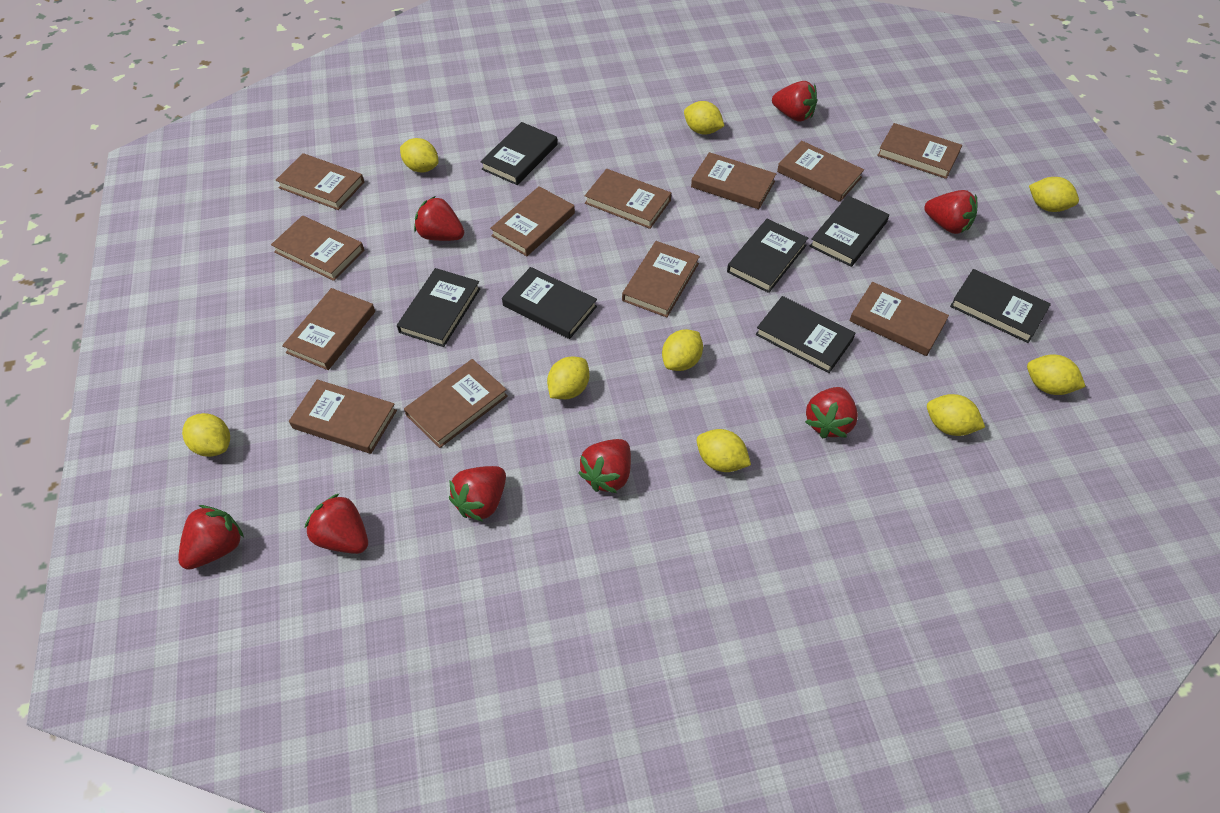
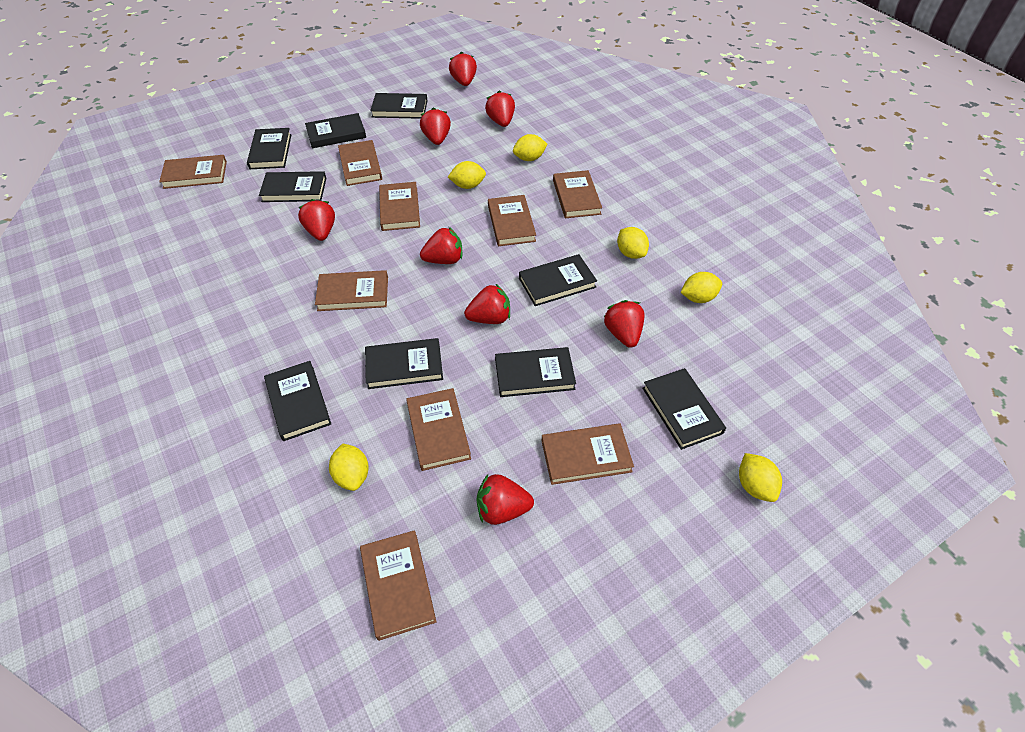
black book: 7 -> 9
brown book: 12 -> 9
yellow lemon: 9 -> 6

